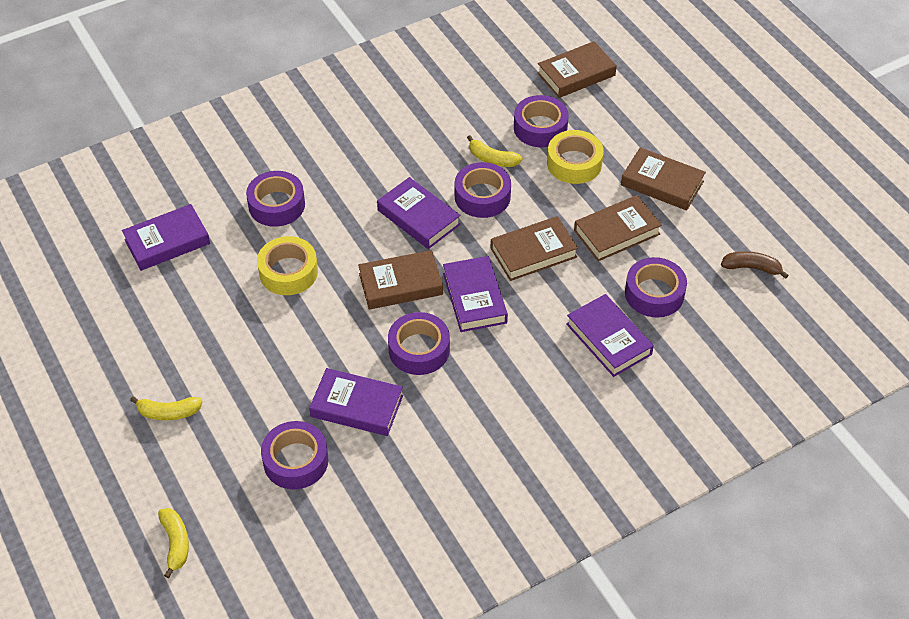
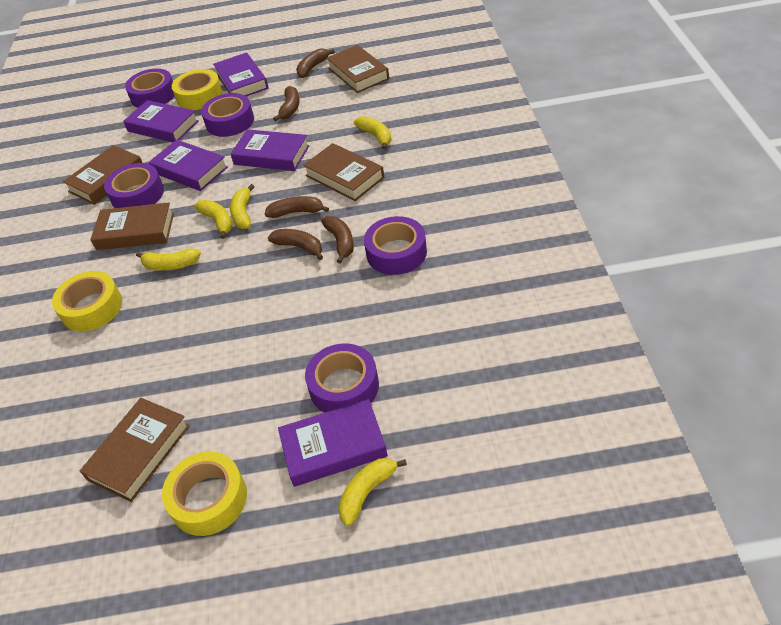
brown banana: 1 -> 5
purple tape: 6 -> 5
yellow banana: 3 -> 5
yellow tape: 2 -> 3

